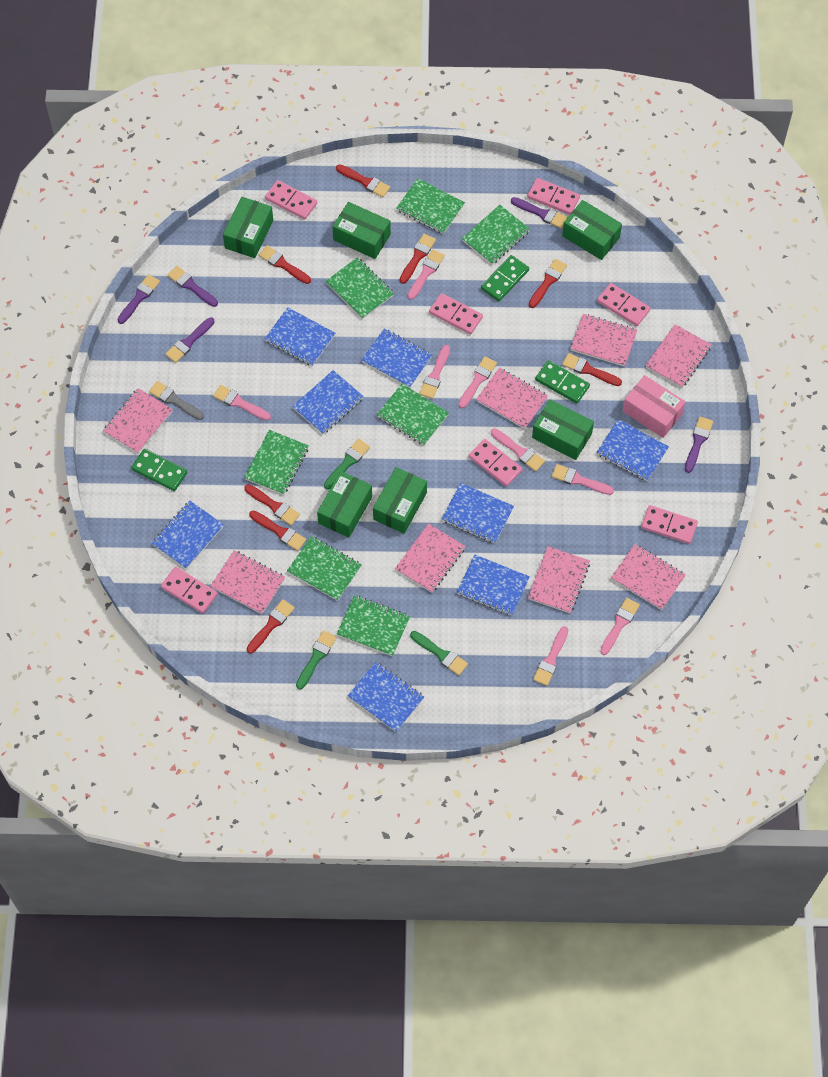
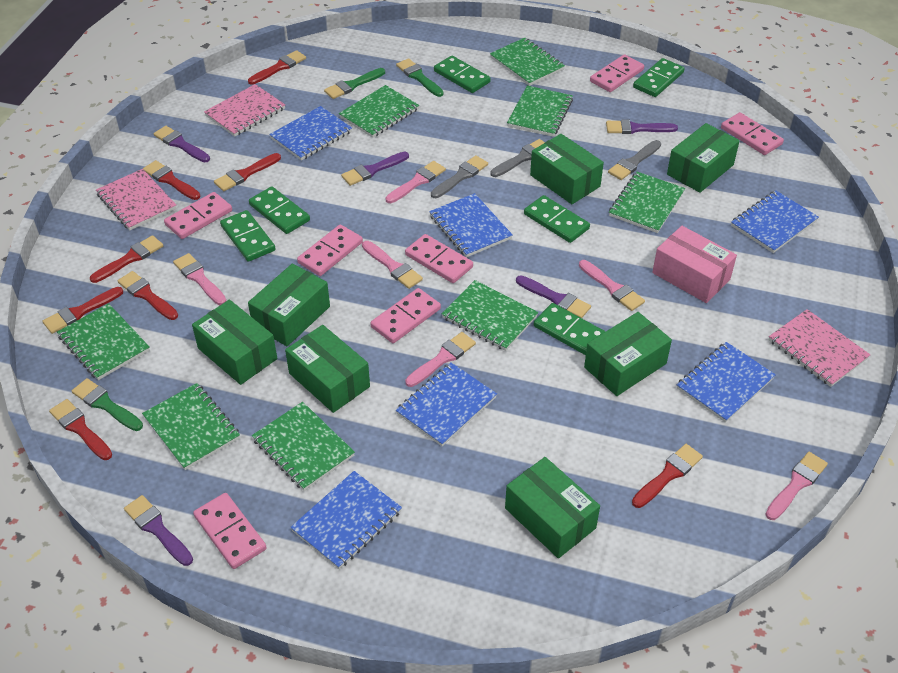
blue notebook: 8 -> 6
green box: 6 -> 7
green domino: 3 -> 6
green notebook: 7 -> 8
grey brush: 1 -> 3
pink brush: 8 -> 6
pink notebook: 8 -> 3

